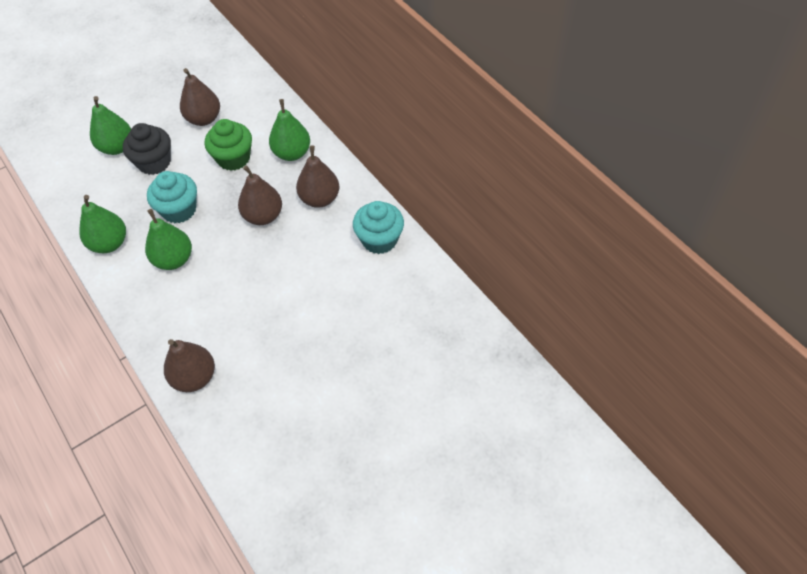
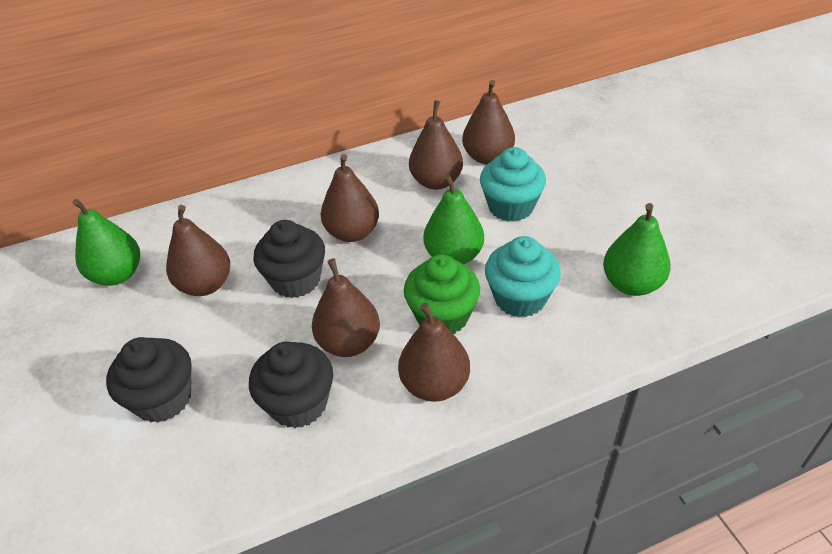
black cupcake: 1 -> 3
brown pear: 4 -> 6
green pear: 4 -> 3

